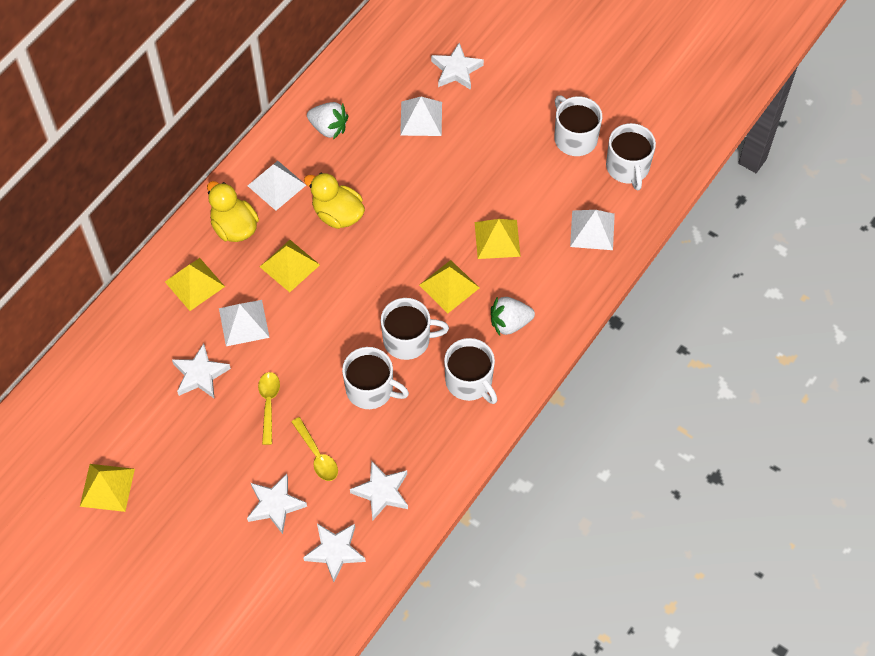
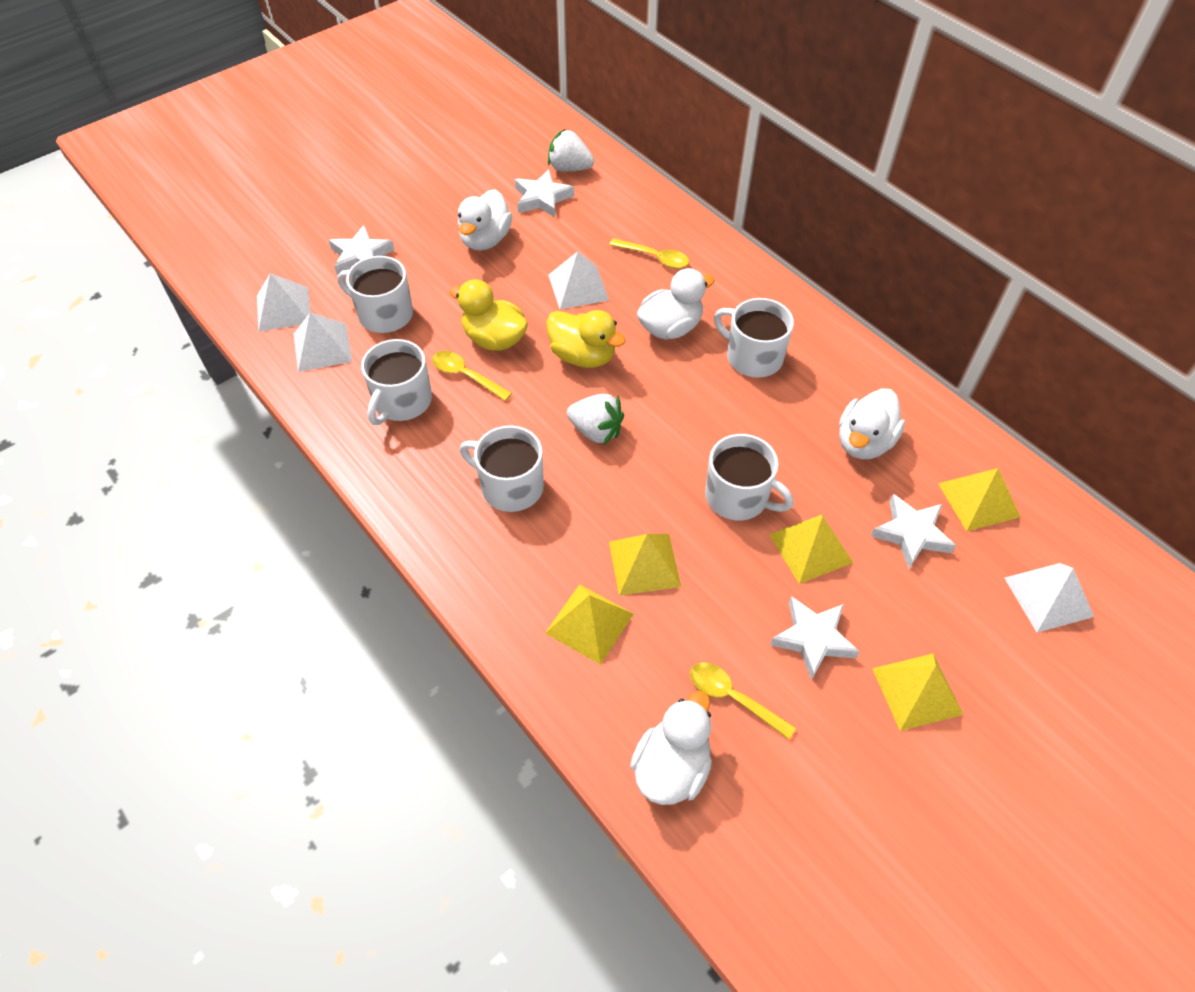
white duck: 0 -> 4
white star: 5 -> 4
yellow spoon: 2 -> 3

